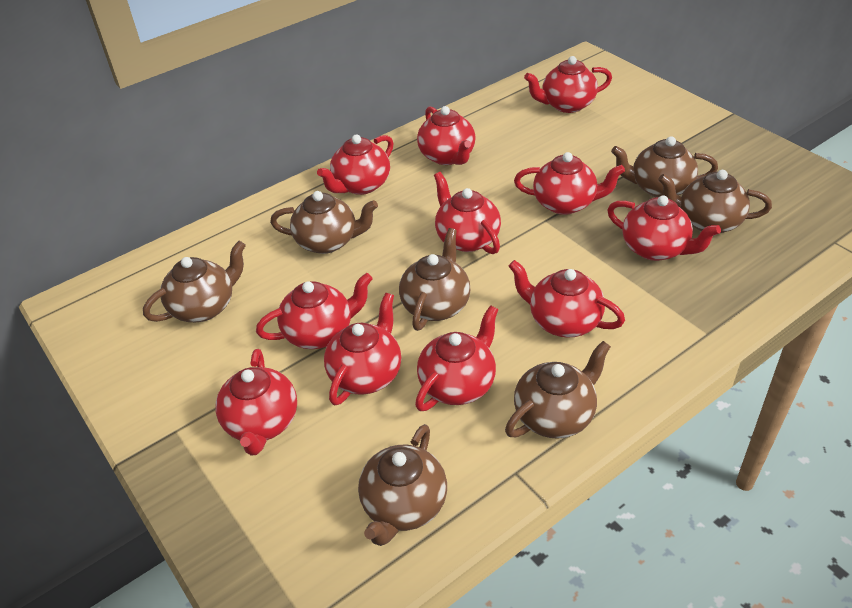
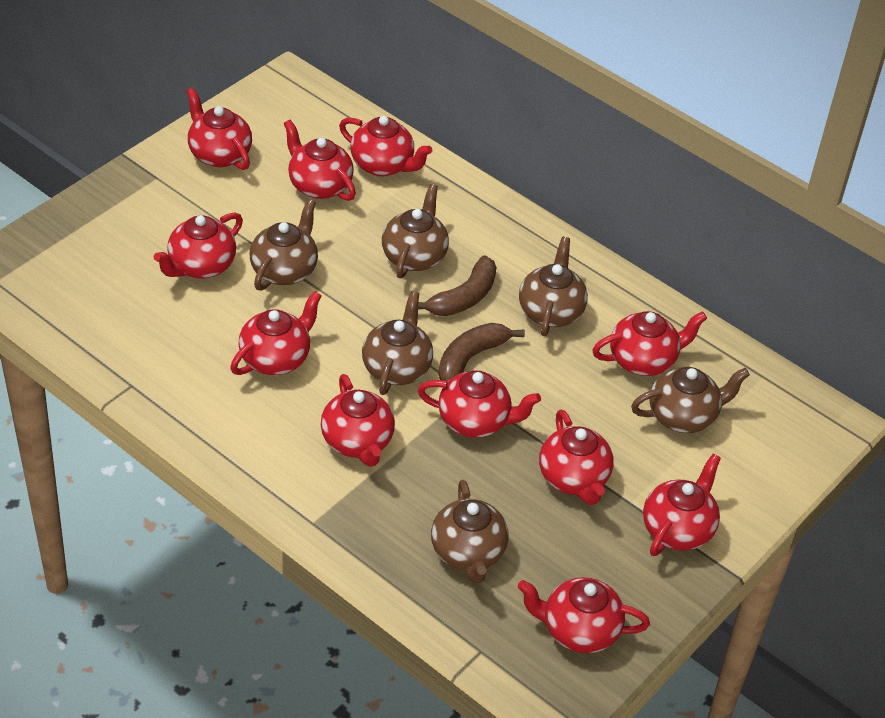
brown banana: 0 -> 2
brown teapot: 7 -> 6

